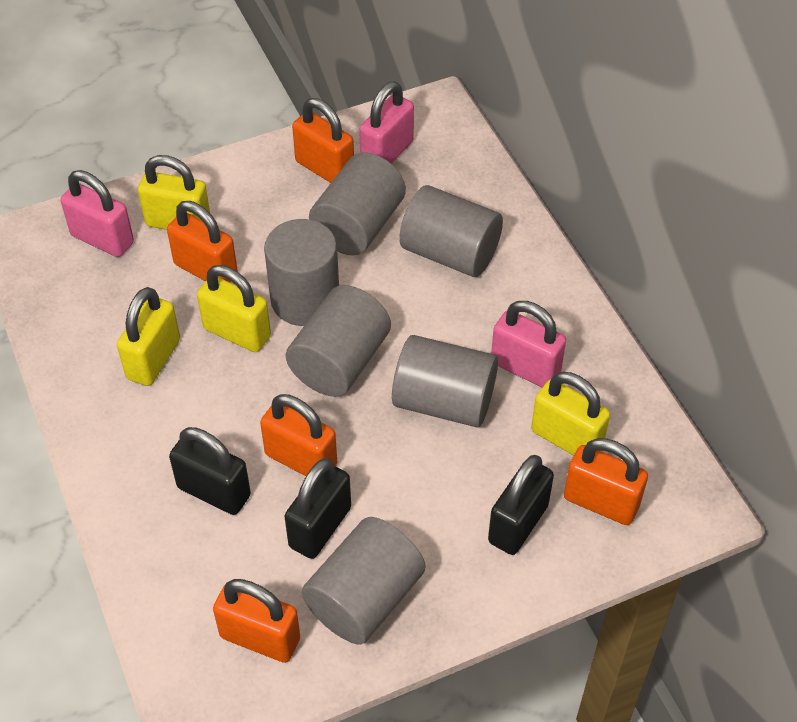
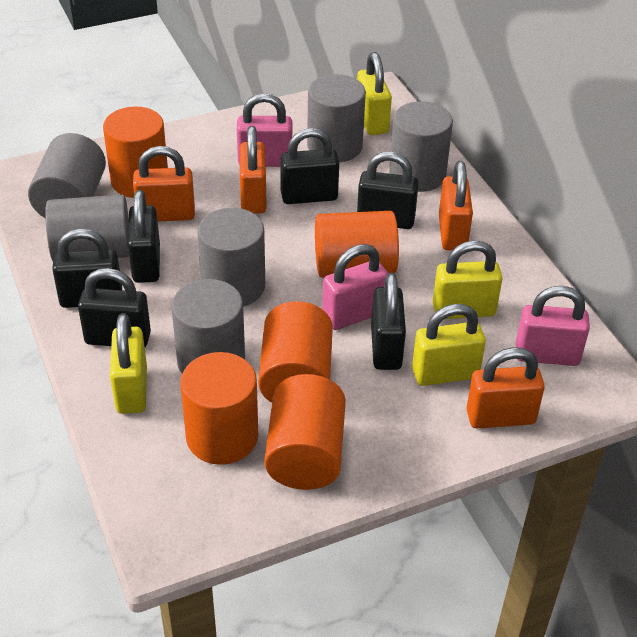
black padlock: 3 -> 6
orange cylinder: 0 -> 5
orange padlock: 5 -> 4

